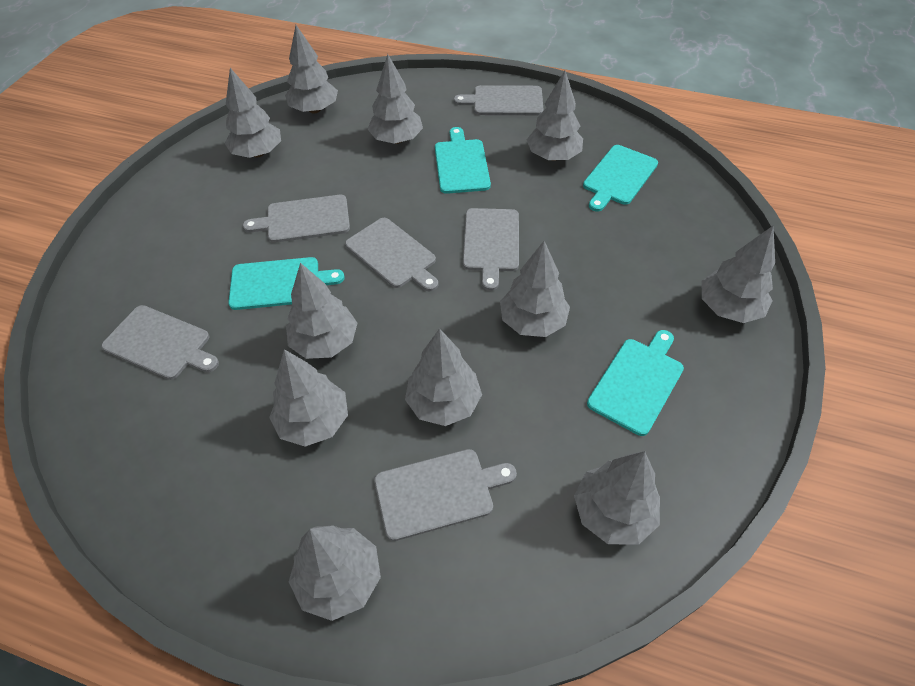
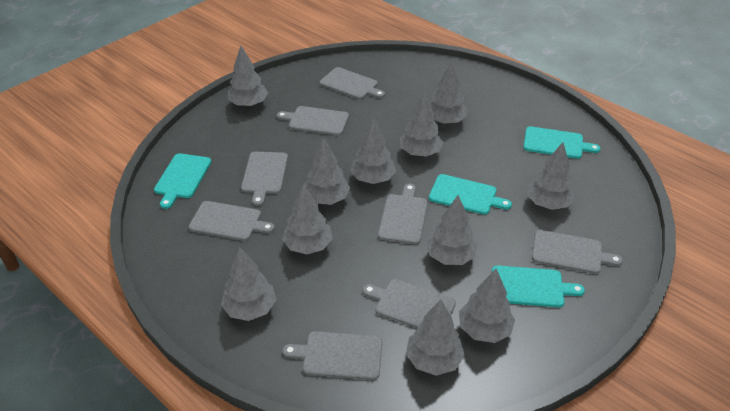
grey cutting board: 6 -> 8

